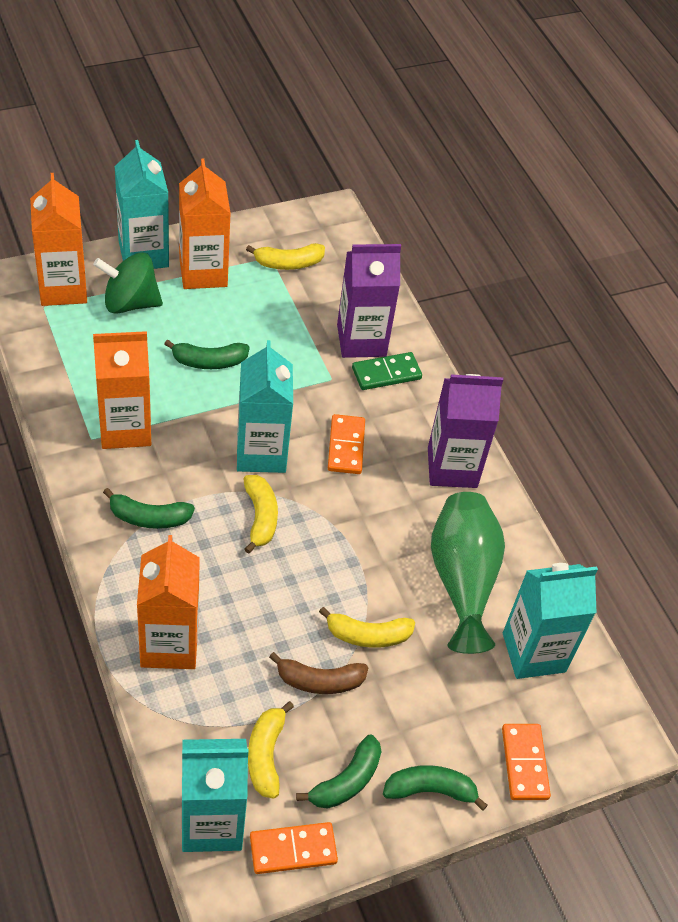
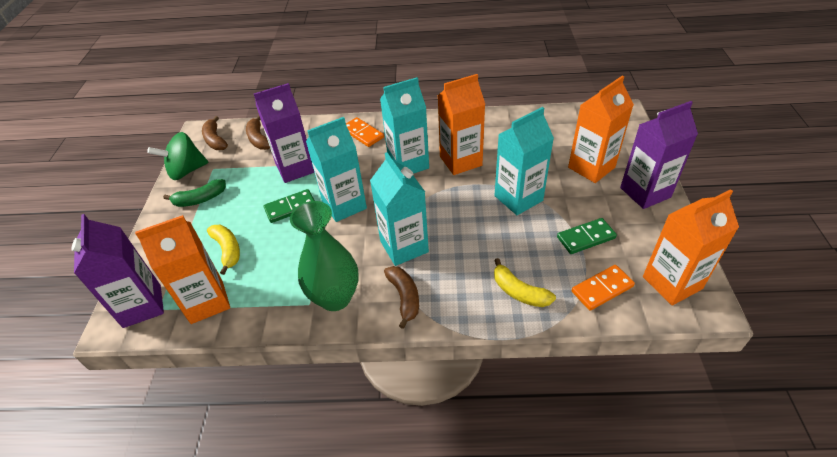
brown banana: 1 -> 3
green banana: 4 -> 1
green domino: 1 -> 2
orange domino: 3 -> 2
purple carton: 2 -> 3
yellow banana: 4 -> 2

